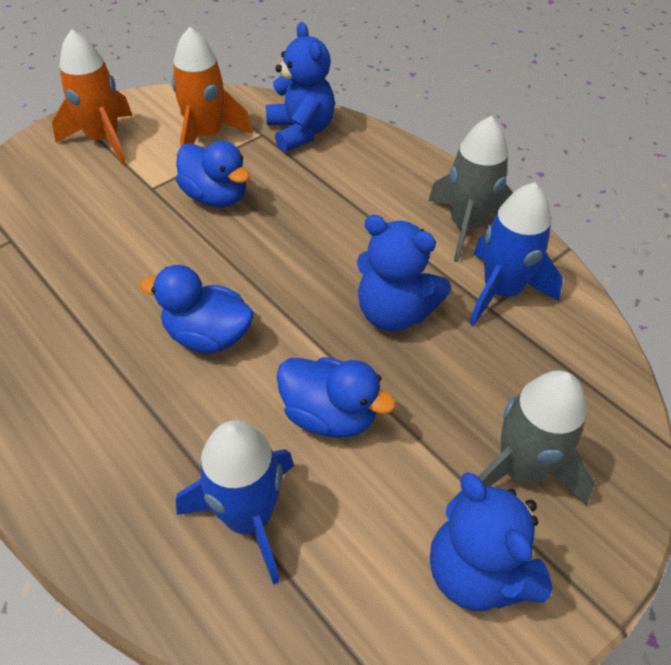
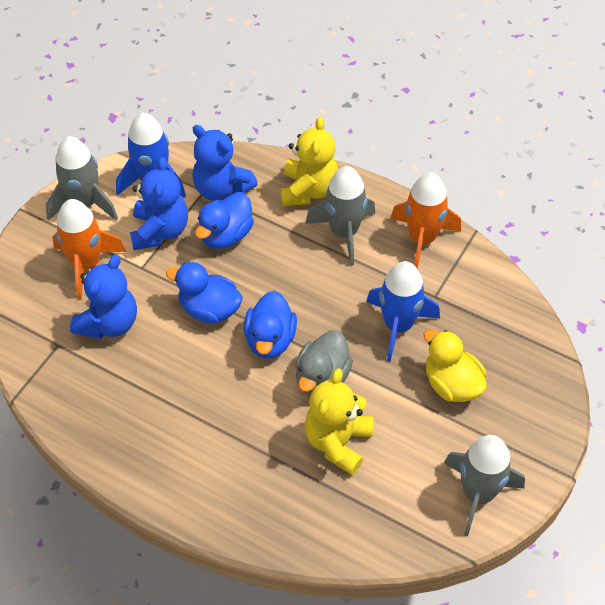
grey duck: 0 -> 1
grey rocket: 2 -> 3
yellow duck: 0 -> 1
yellow teddy bear: 0 -> 2

